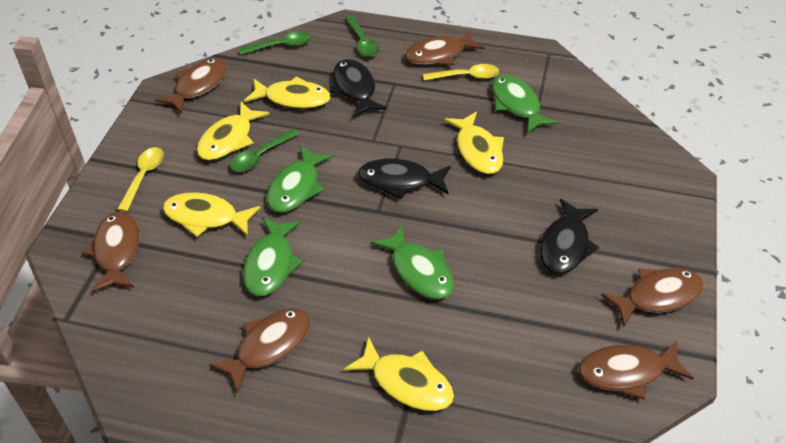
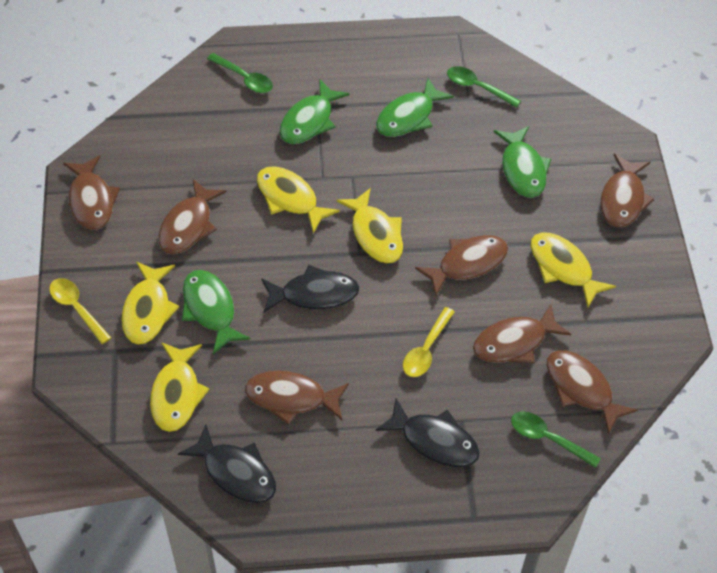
brown fish: 6 -> 7

